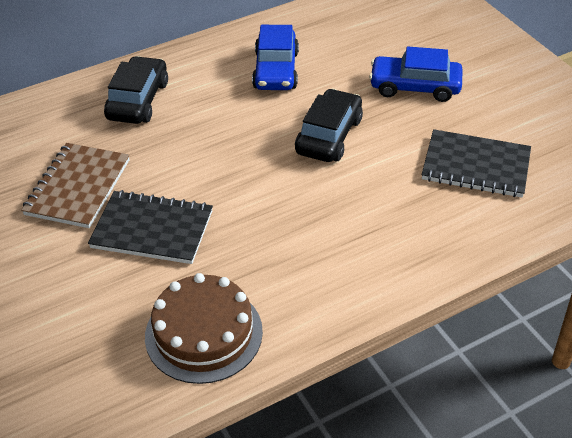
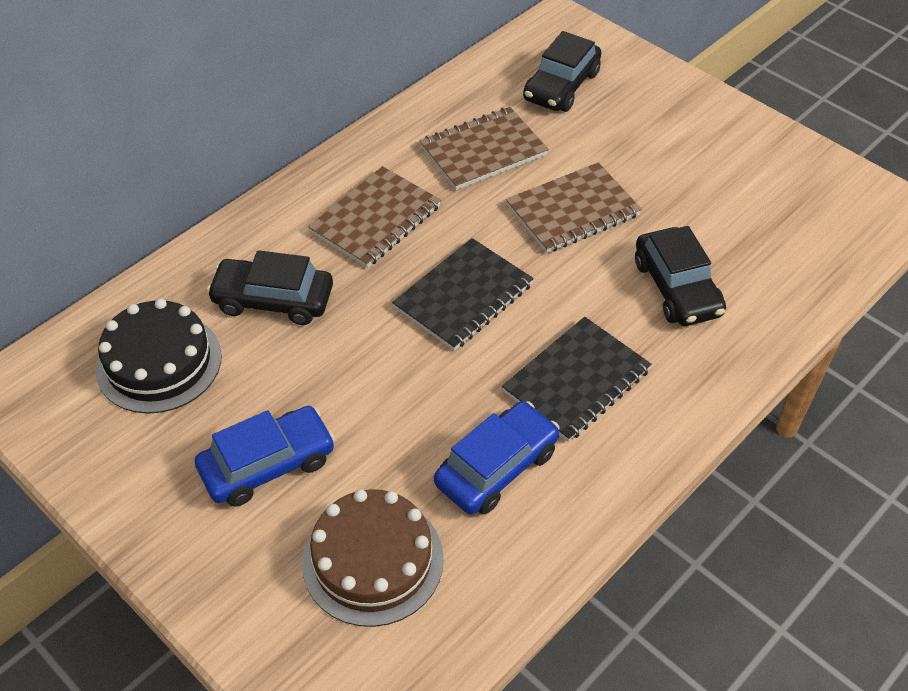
black cake: 0 -> 1
black car: 2 -> 3
brown notebook: 1 -> 3

